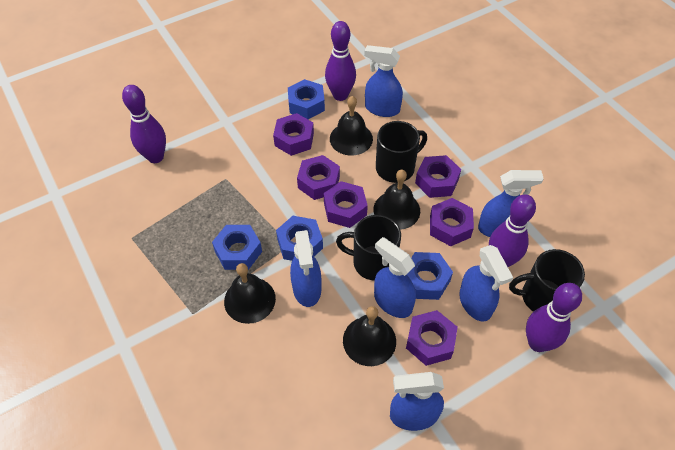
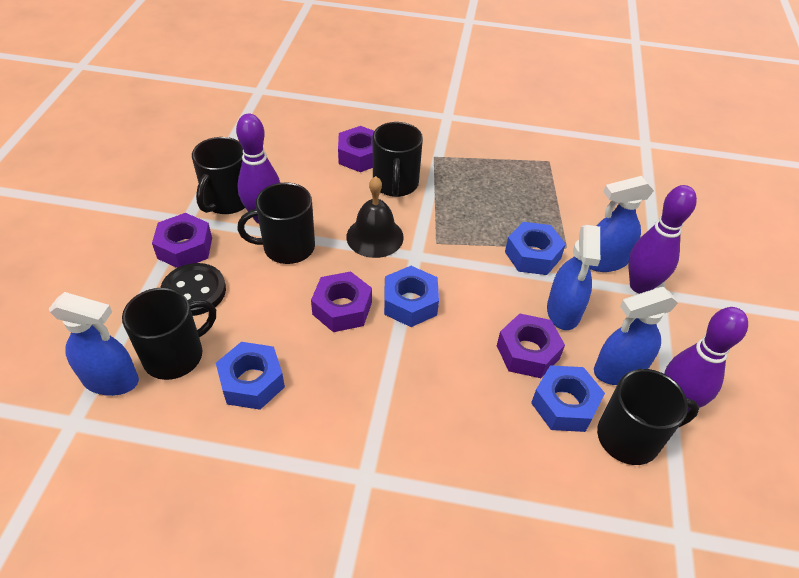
black bell: 4 -> 1
black button: 0 -> 1
black mug: 3 -> 5
blue spray bottle: 6 -> 4
purple bowling pin: 4 -> 3
purple nut: 6 -> 4

